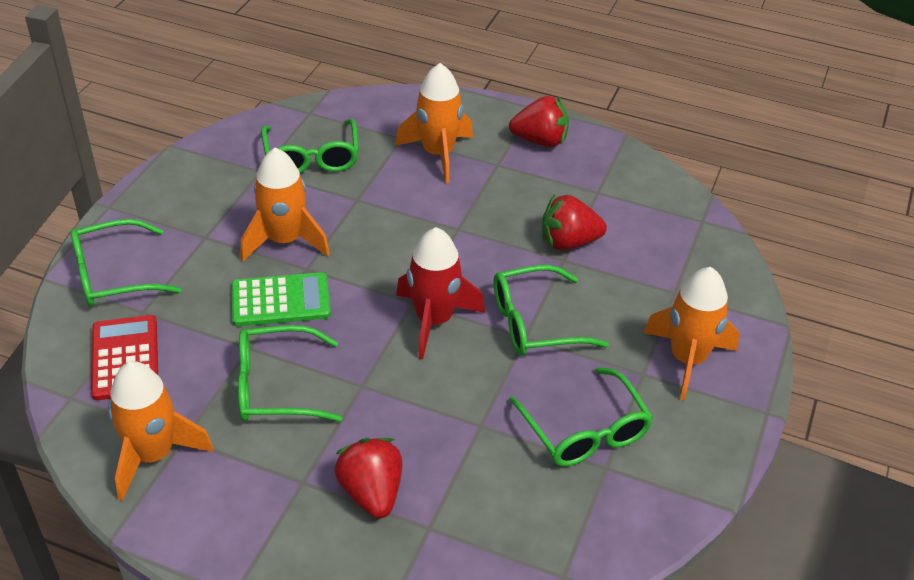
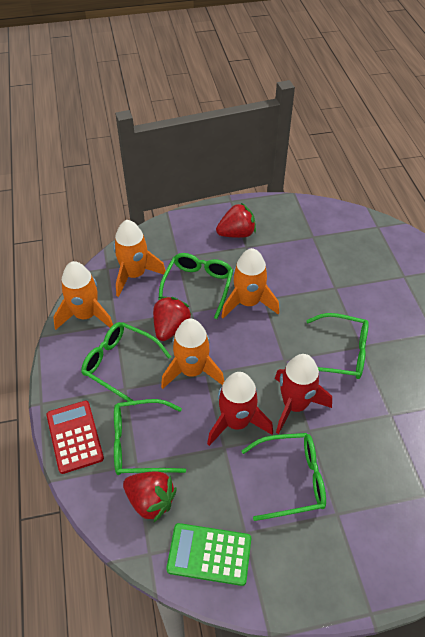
red rocket: 1 -> 2

